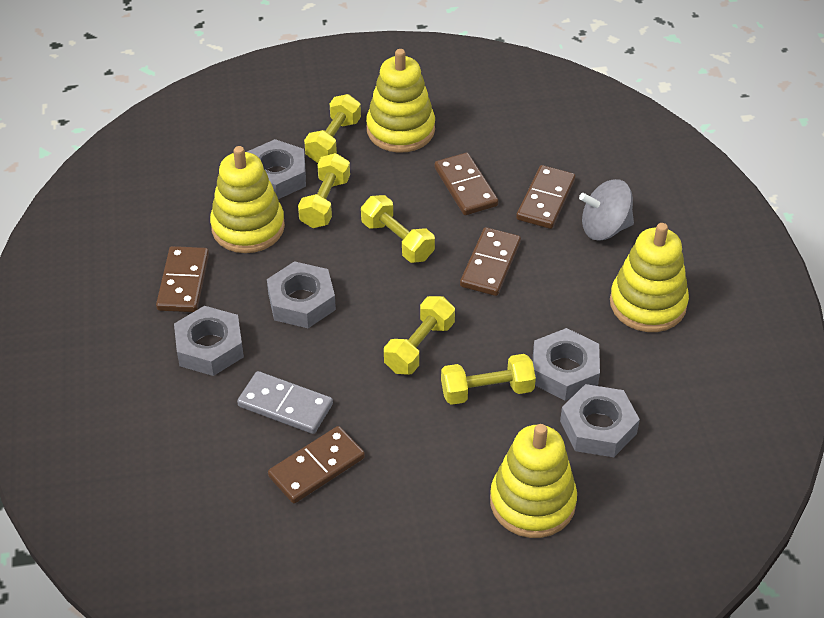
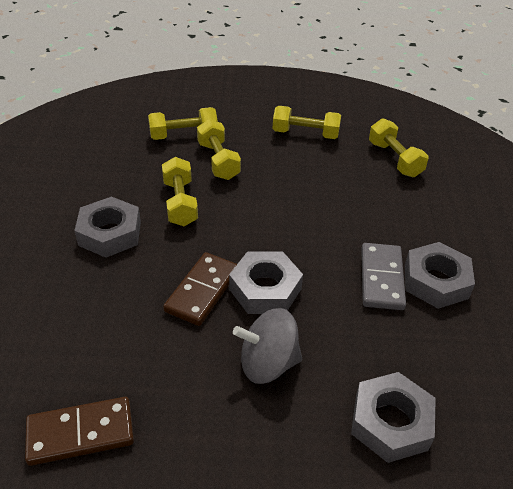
brown domino: 5 -> 2
grey nut: 5 -> 4
yellow stacking toy: 4 -> 0

